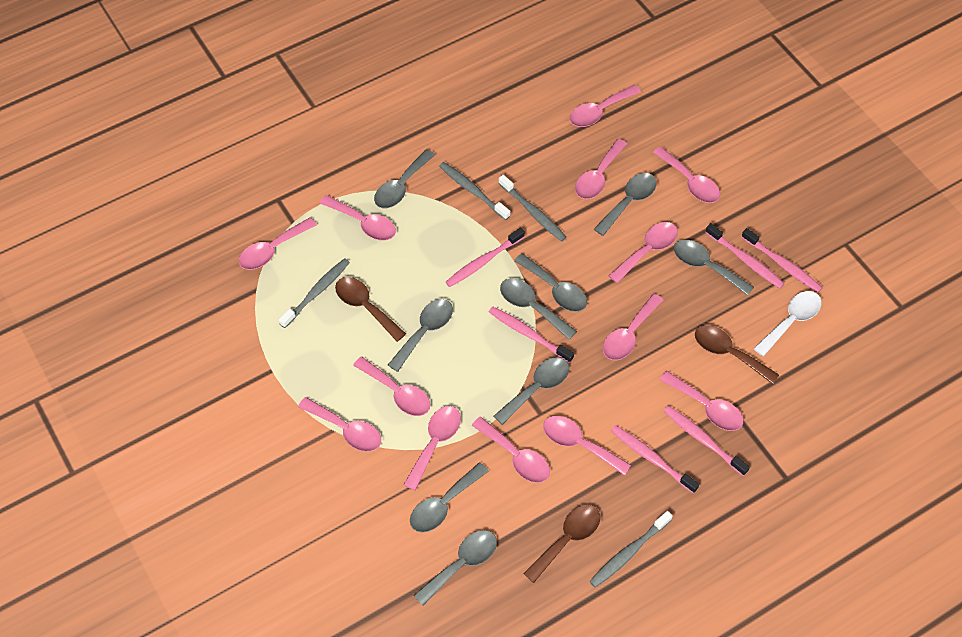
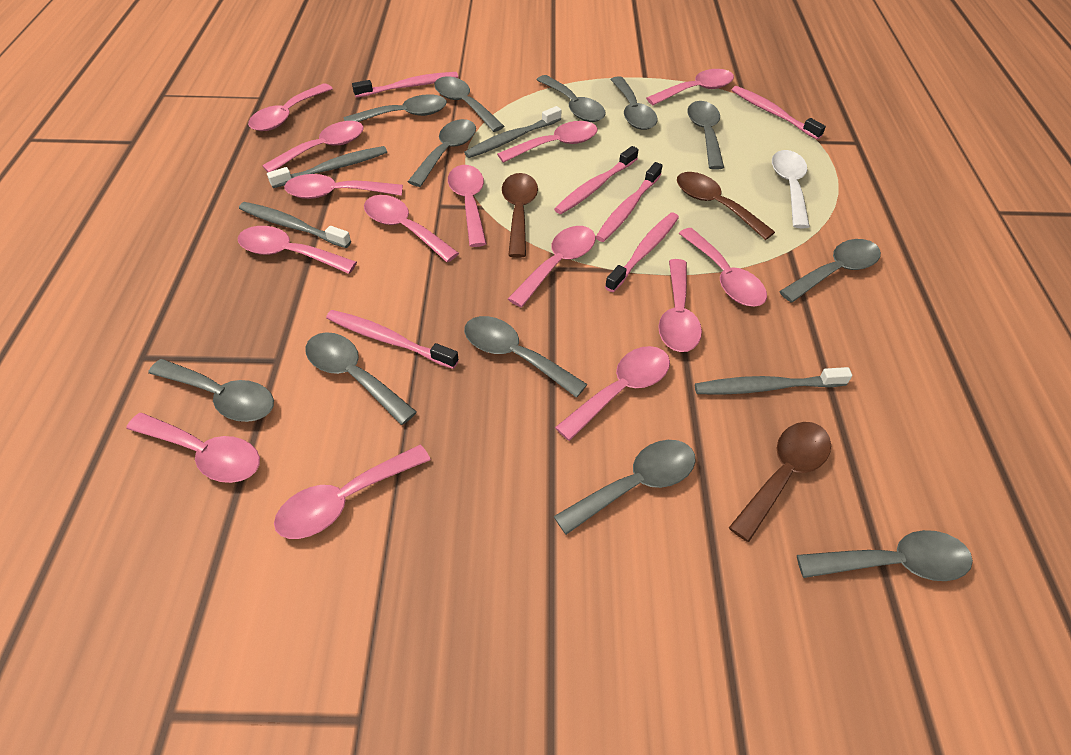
grey spoon: 9 -> 12
pink spoon: 13 -> 14

